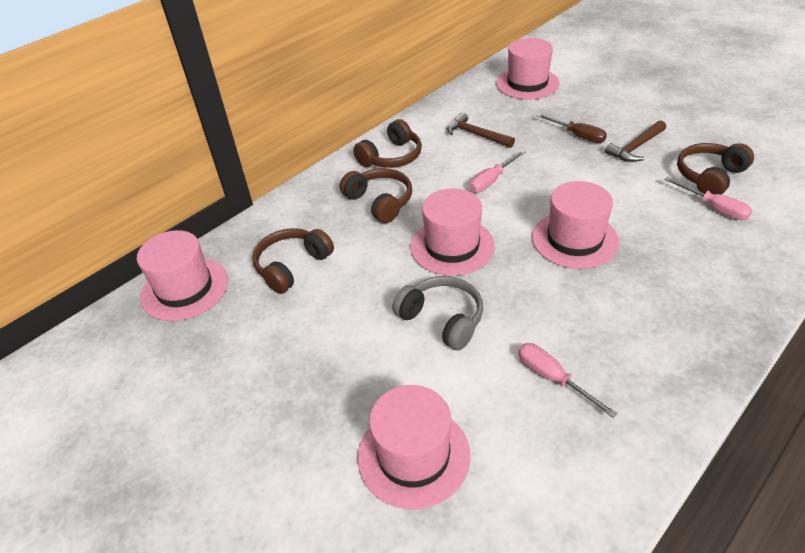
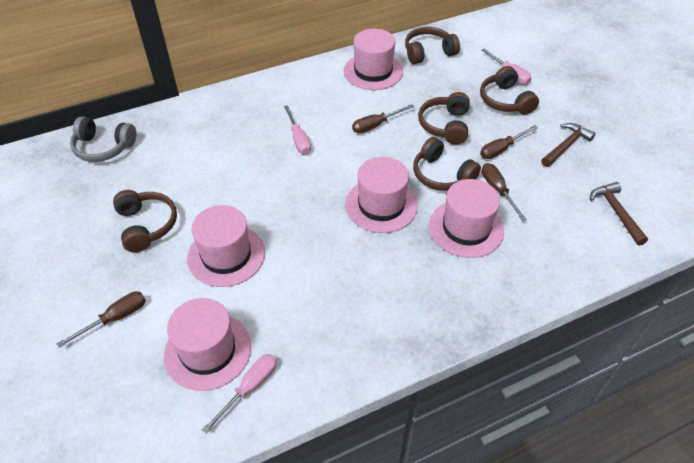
brown headphones: 4 -> 5
brown screwdriver: 1 -> 4

